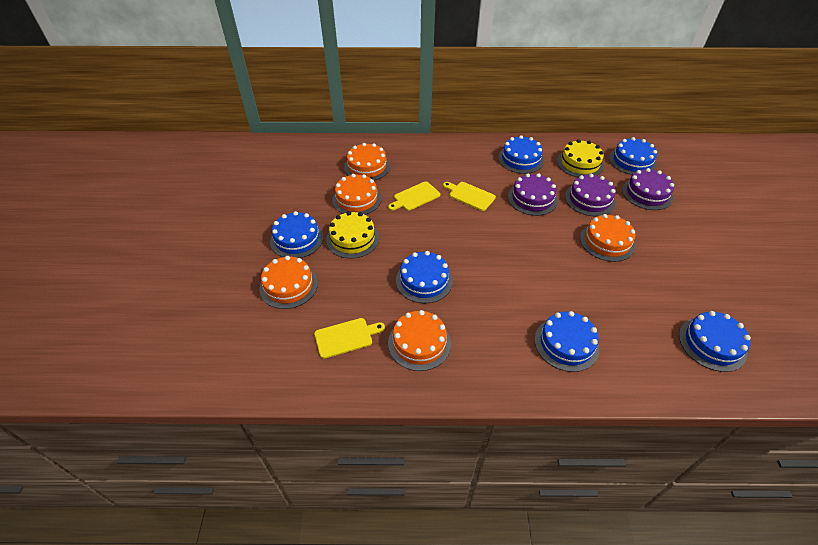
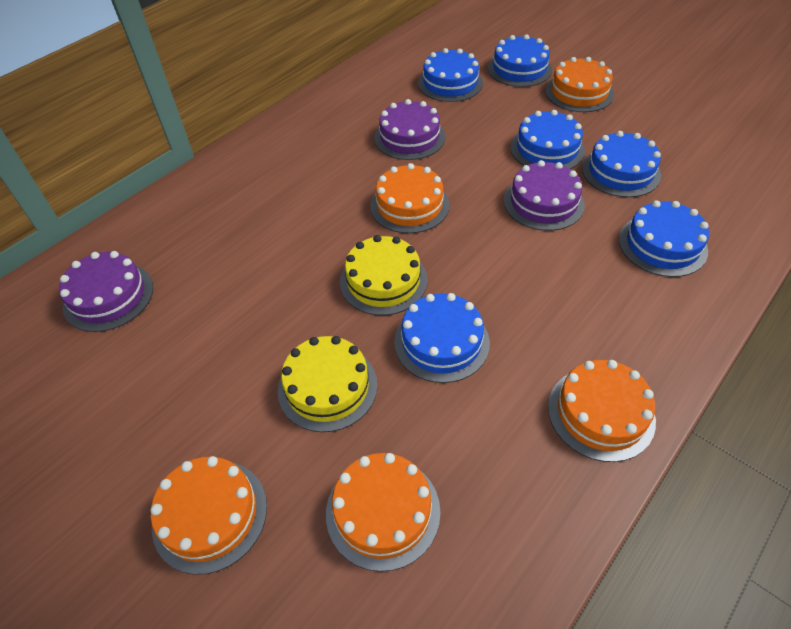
yellow cutting board: 3 -> 0

